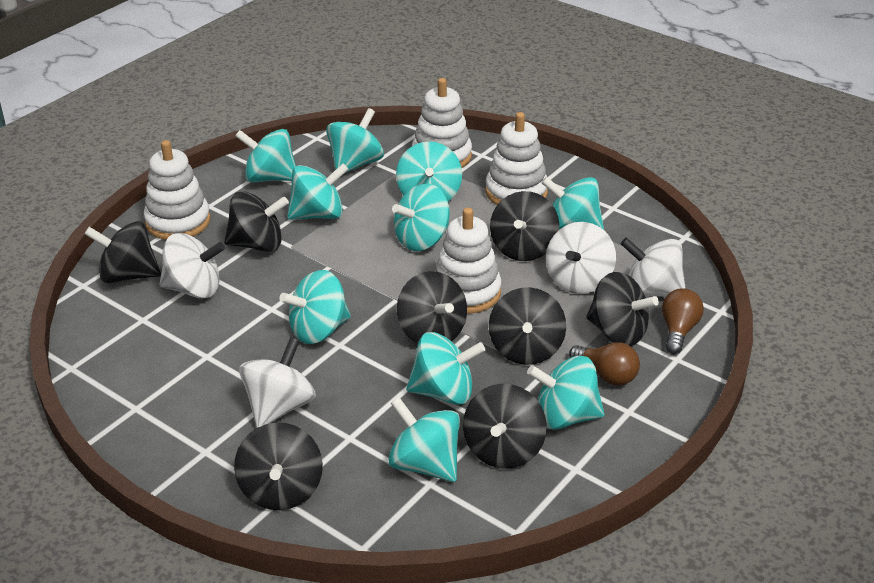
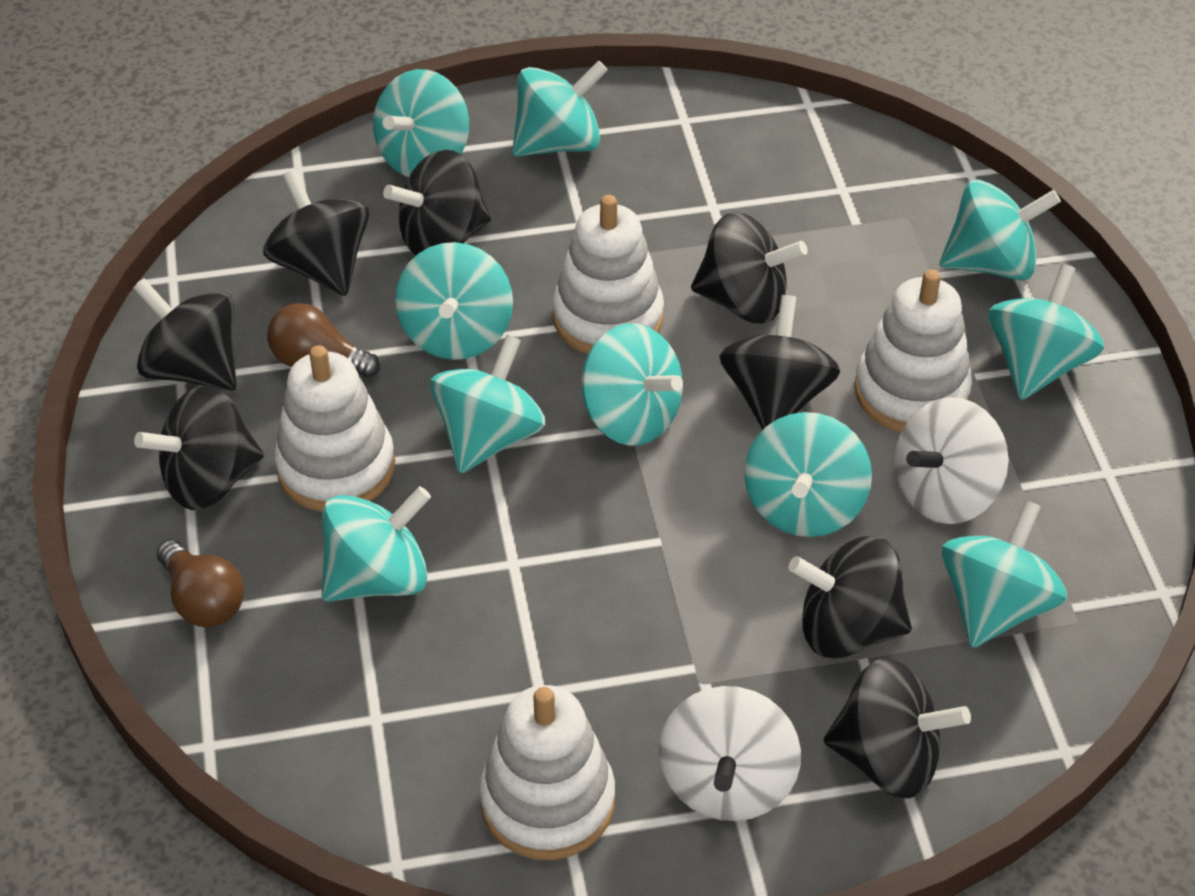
white spinning top: 4 -> 2

